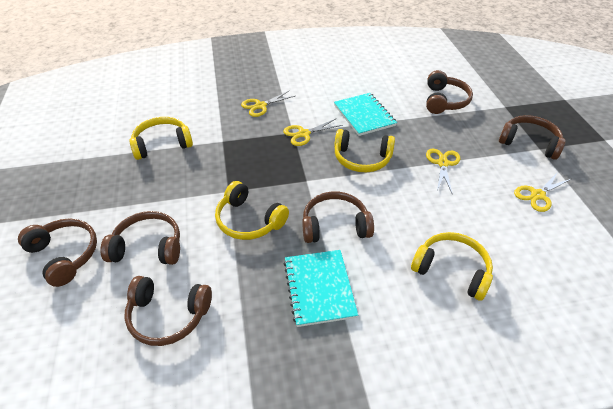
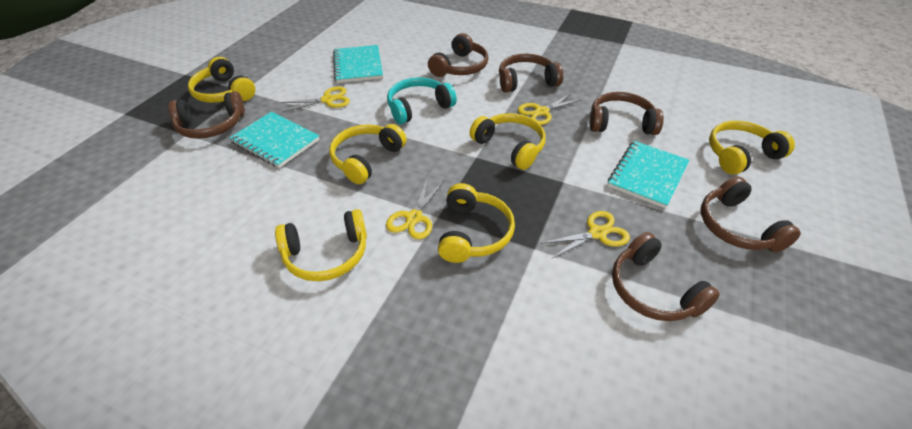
turquoise headphones: 0 -> 1
turquoise notebook: 2 -> 3
yellow headphones: 4 -> 6

